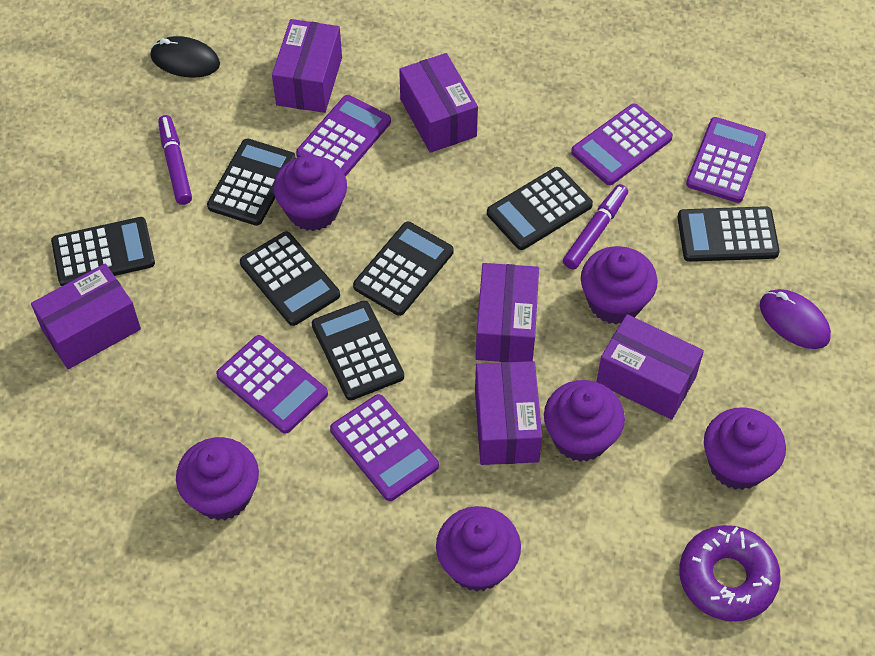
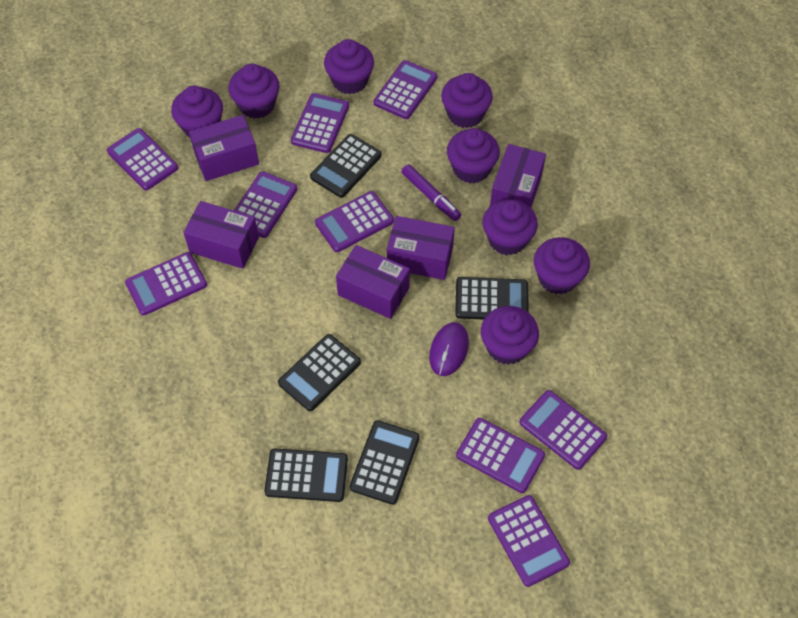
black calculator: 7 -> 5
black mouse: 1 -> 0
purple box: 6 -> 5
purple calculator: 5 -> 9
purple cupcake: 6 -> 8
purple donut: 1 -> 0
purple marker: 2 -> 1

